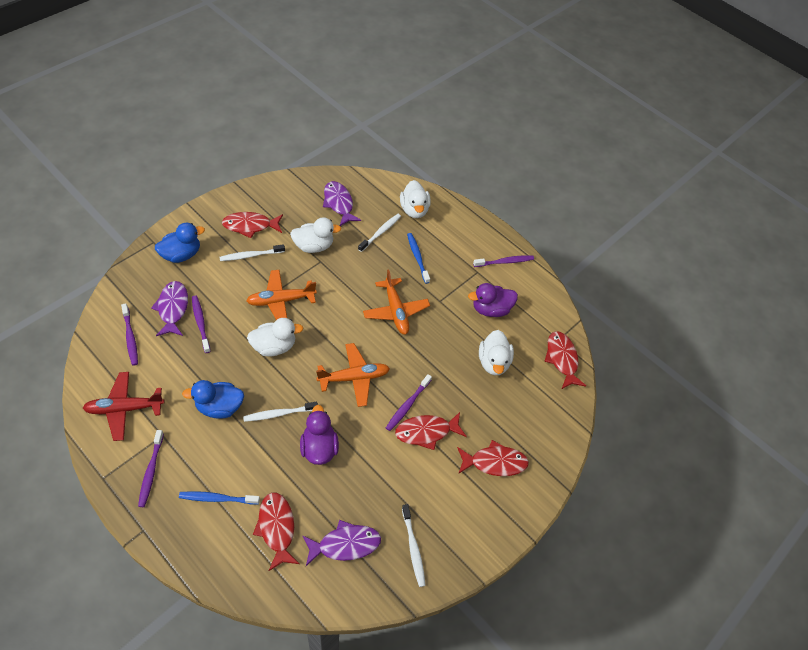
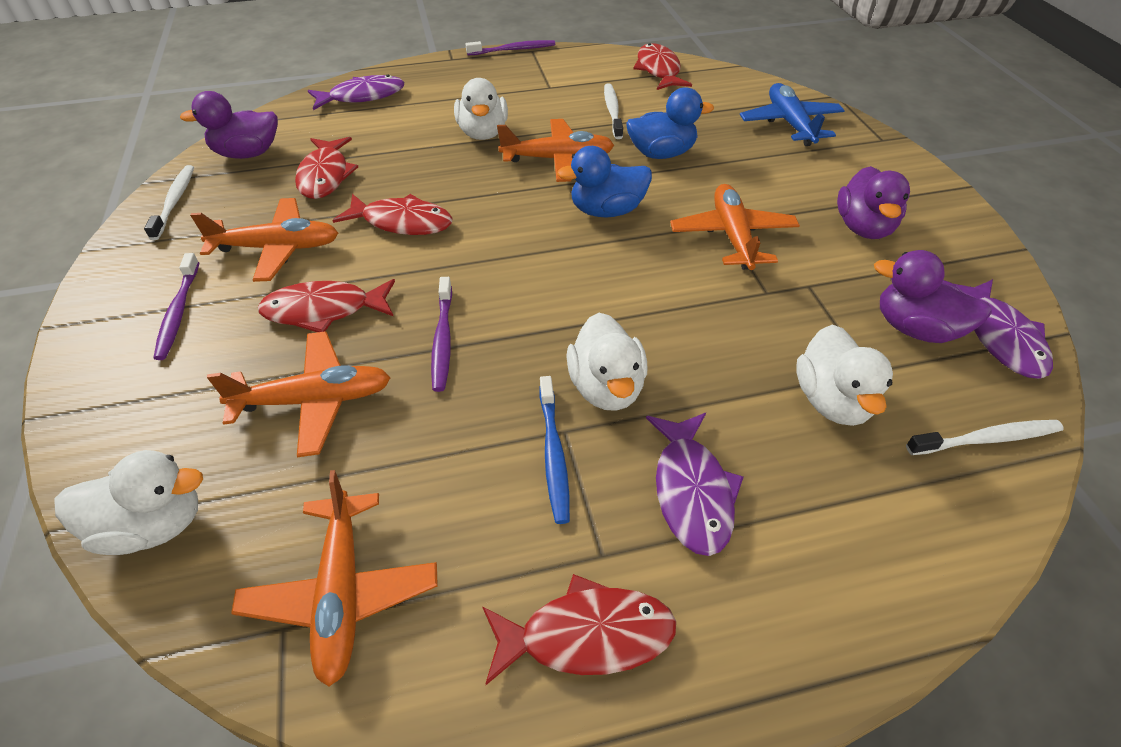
blue plane: 0 -> 1
blue toothbrush: 2 -> 1
orange plane: 3 -> 5
purple duck: 2 -> 3
purple toothbrush: 5 -> 3
red plane: 1 -> 0
white toothbrush: 4 -> 3

